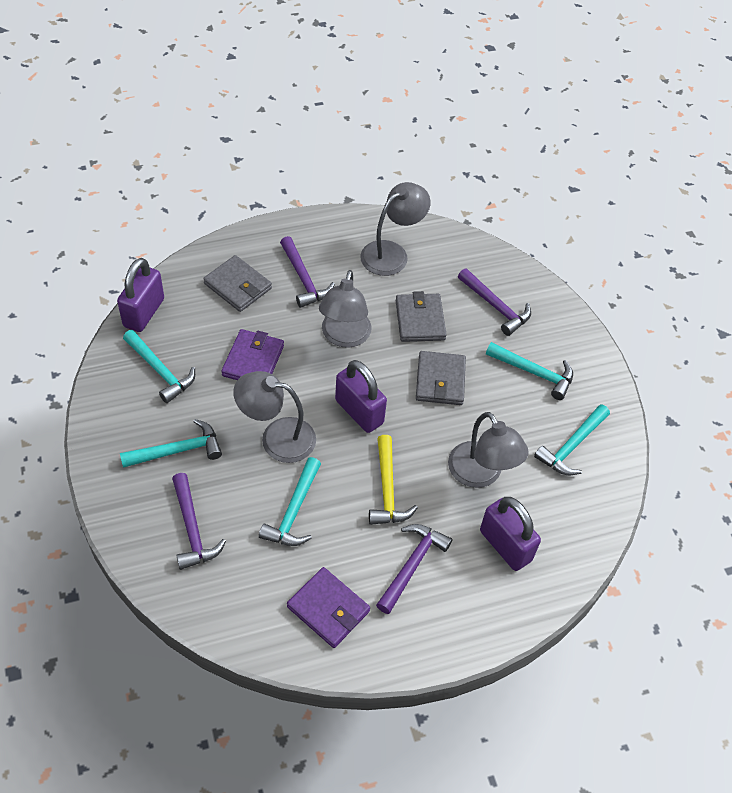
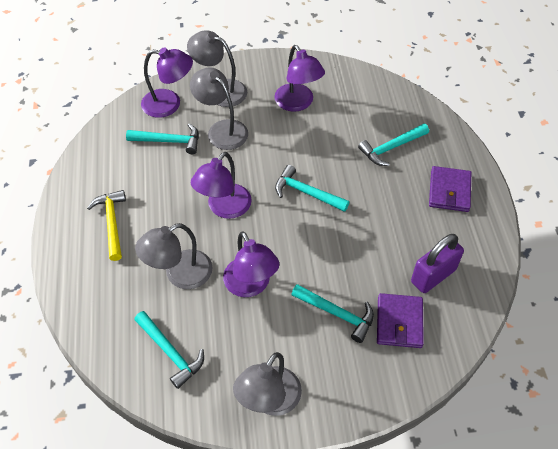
grey wallet: 3 -> 0
purple hammer: 4 -> 0
purple lamp: 0 -> 4
purple padlock: 3 -> 1

